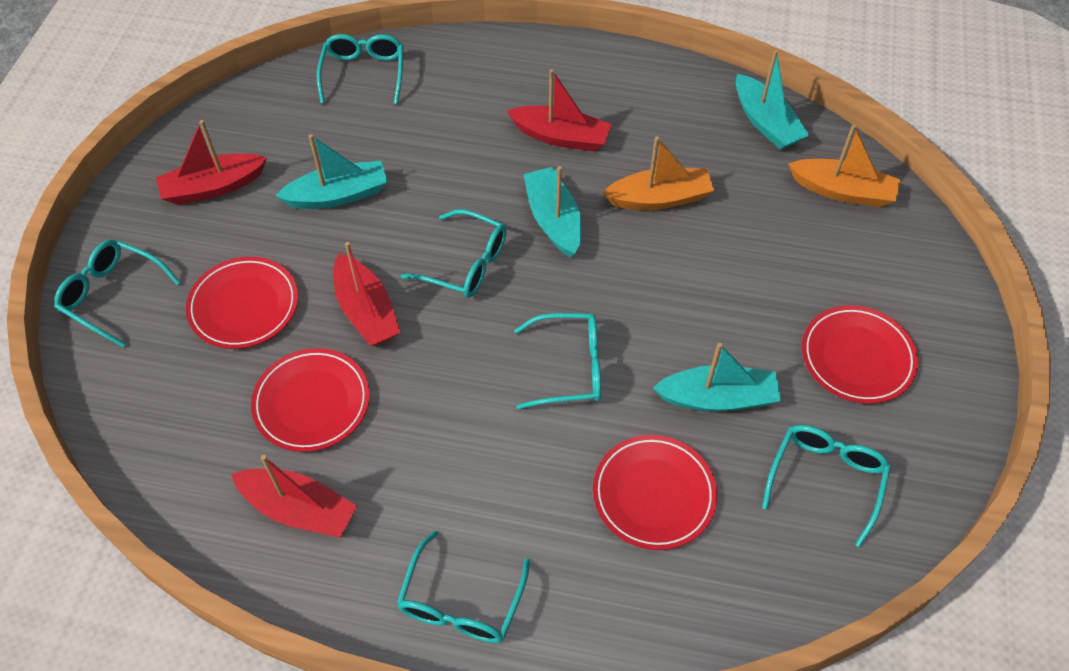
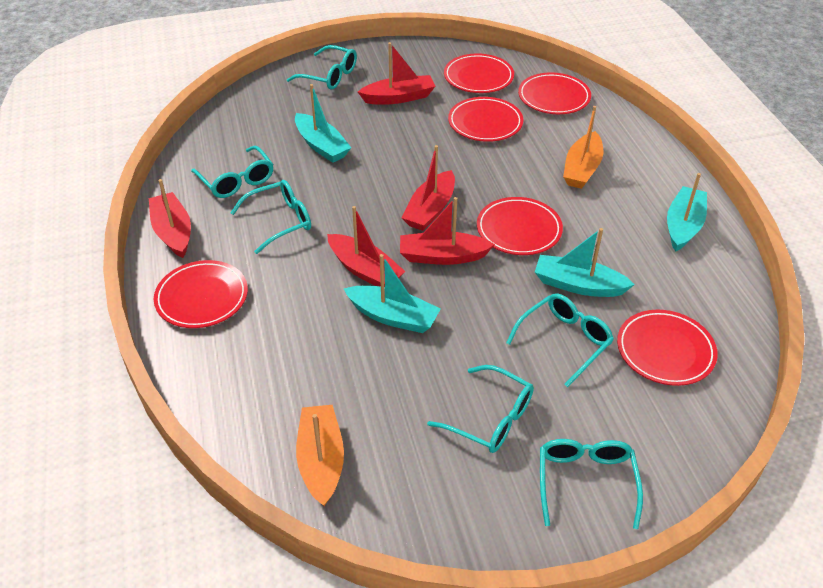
red boat: 4 -> 5
red plate: 4 -> 6

